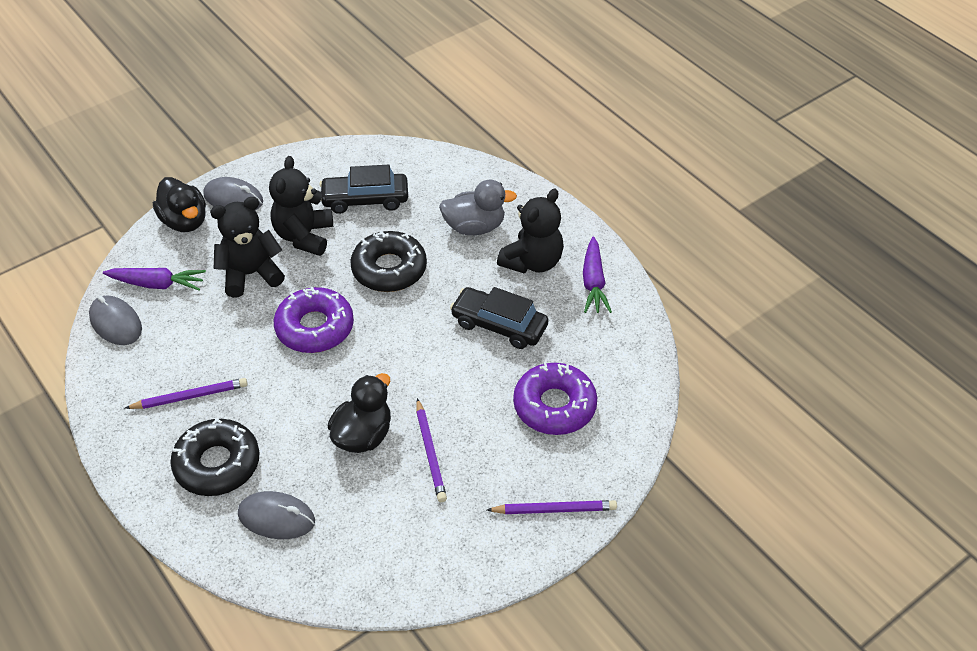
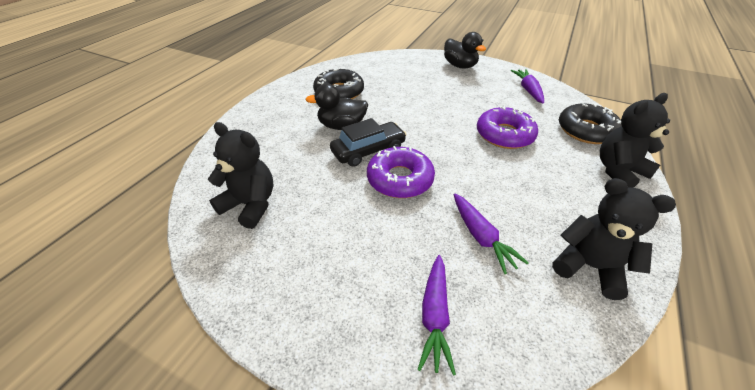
black car: 2 -> 1
grey duck: 1 -> 0
grey mouse: 3 -> 0
purple carrot: 2 -> 3
purple pencil: 3 -> 0

